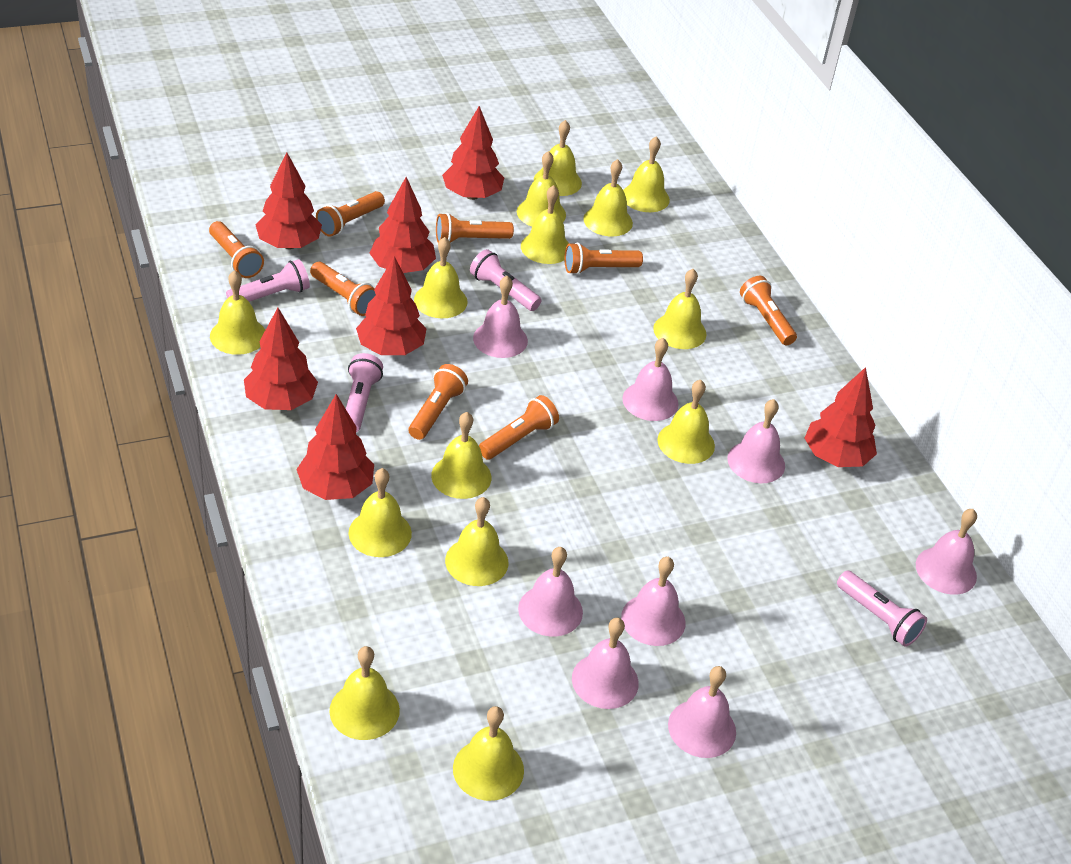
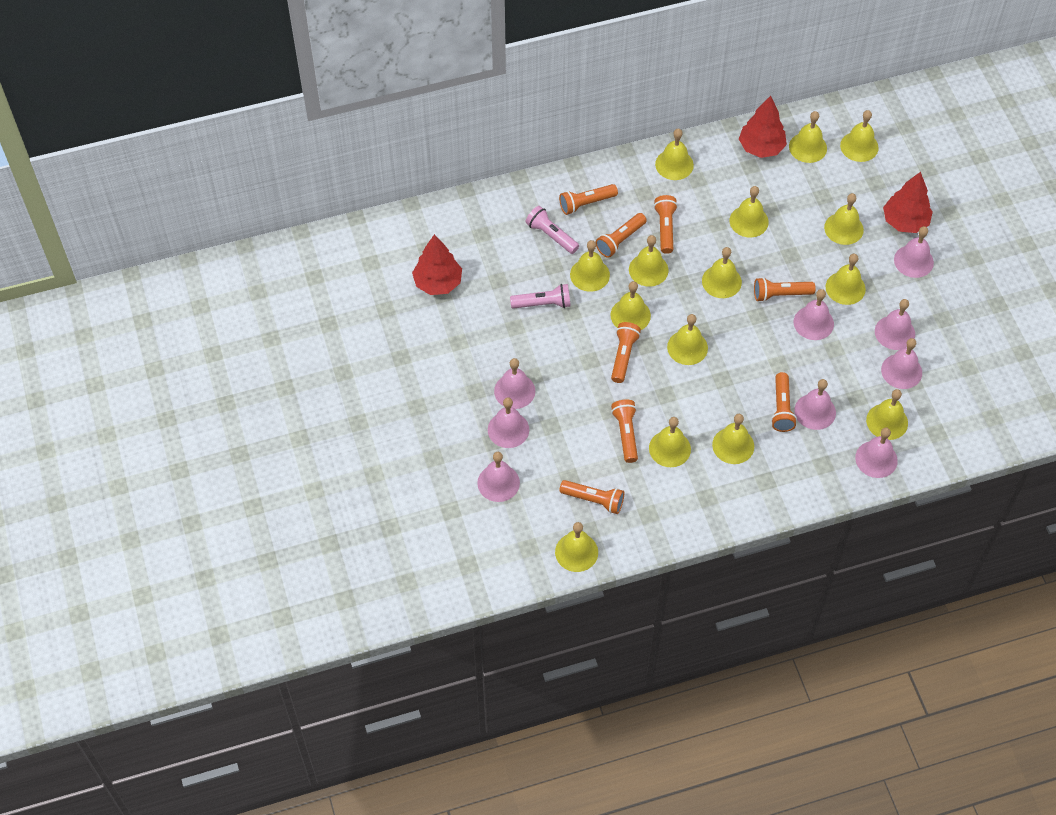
pink bell: 8 -> 9
pink flashlight: 4 -> 2
red tree: 7 -> 3
yellow bell: 14 -> 15

